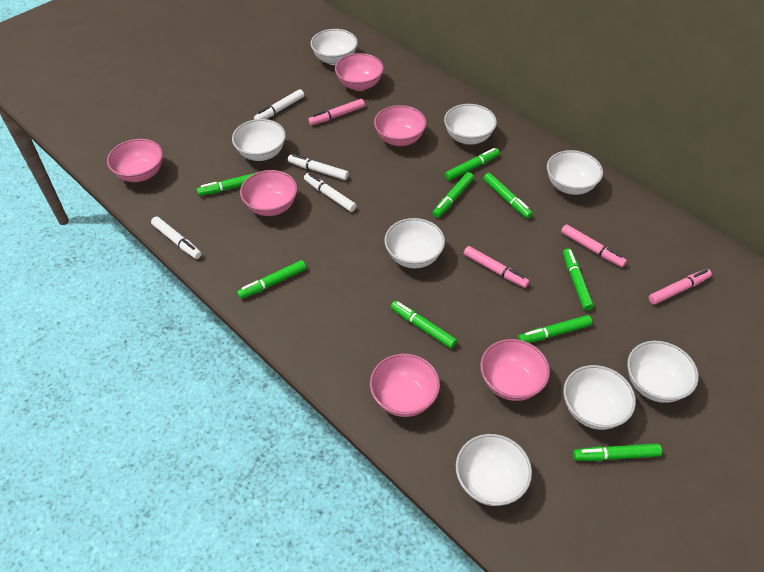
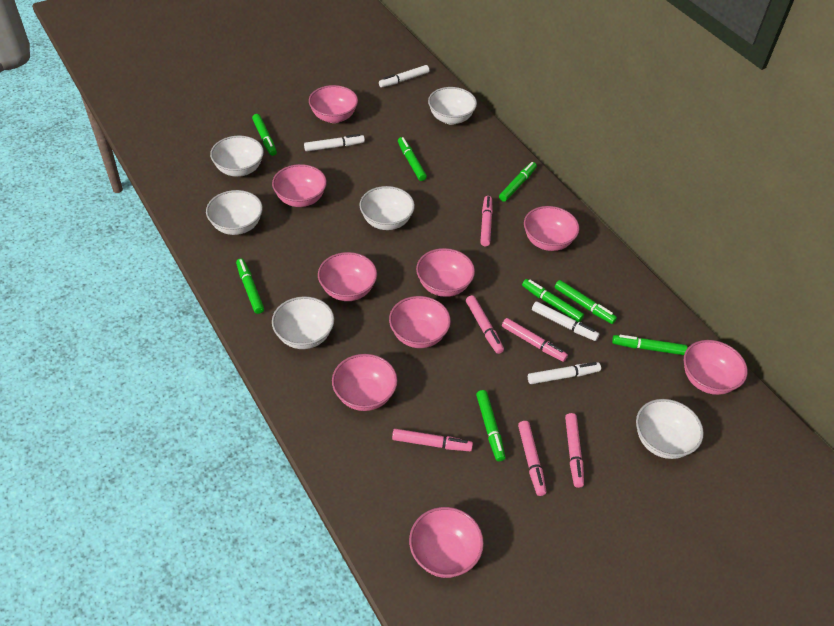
green marker: 9 -> 8
pink bowl: 6 -> 9
pink marker: 4 -> 6
white bowl: 8 -> 6

